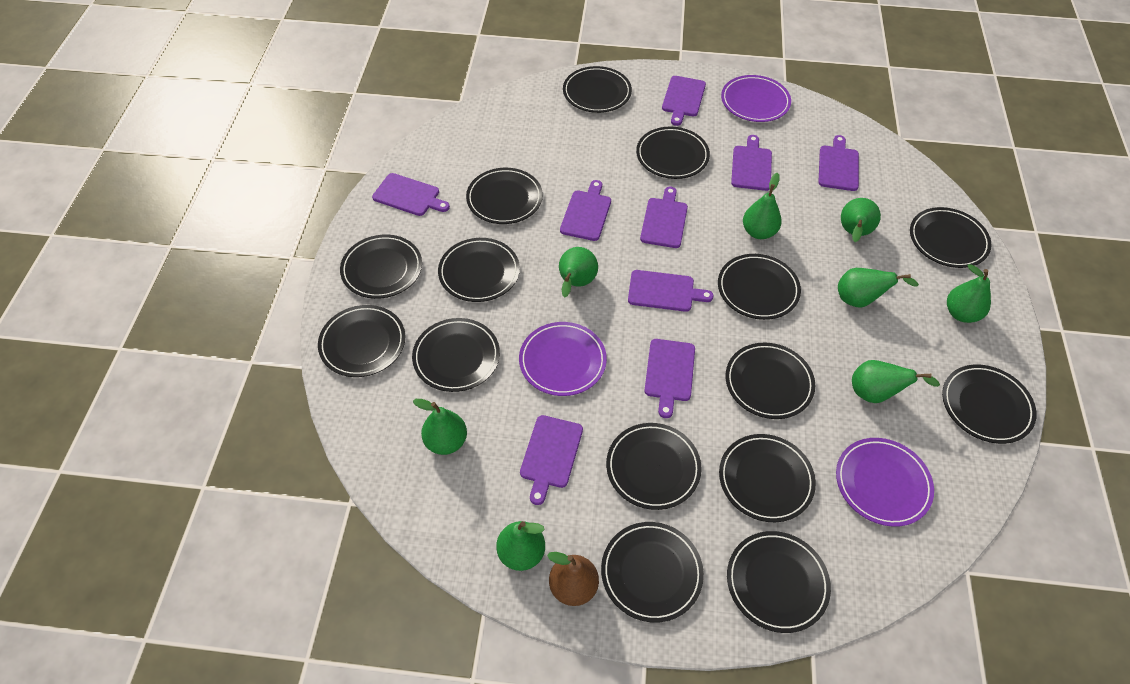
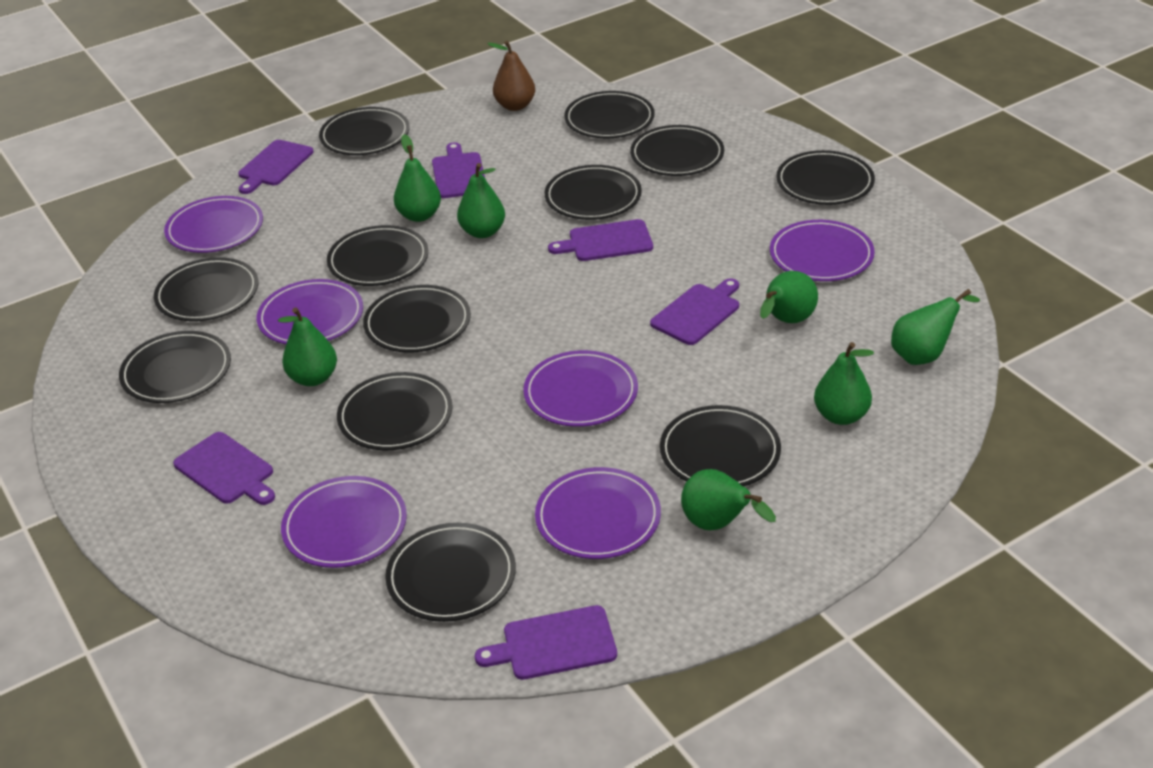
black plate: 15 -> 12
green pear: 8 -> 7
purple cutting board: 9 -> 6
purple plate: 3 -> 6

